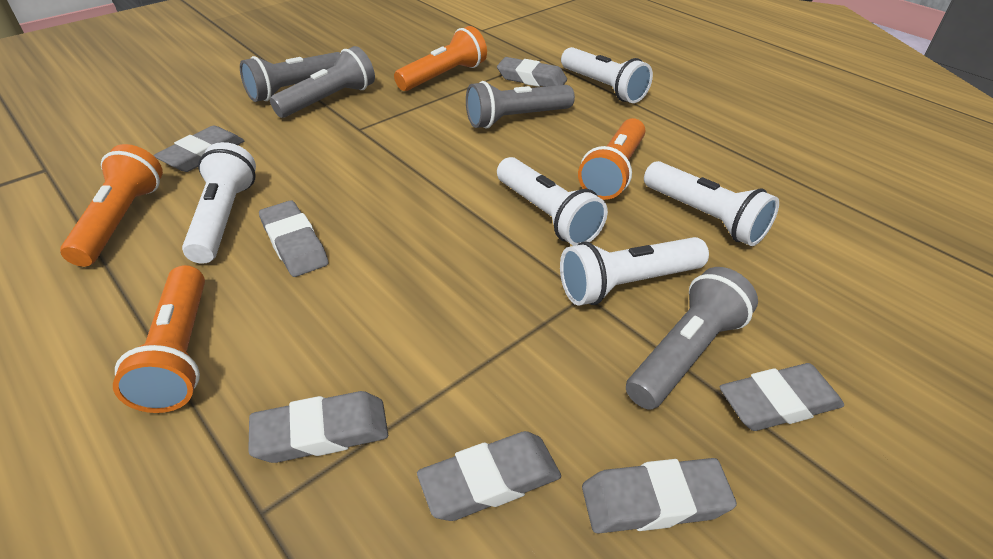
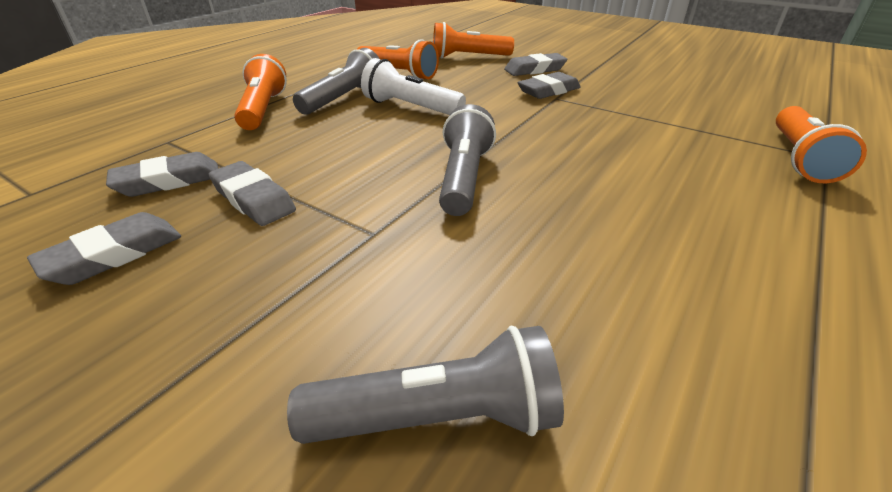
grey eraser: 7 -> 5
grey flashlight: 4 -> 3
white flashlight: 5 -> 1

